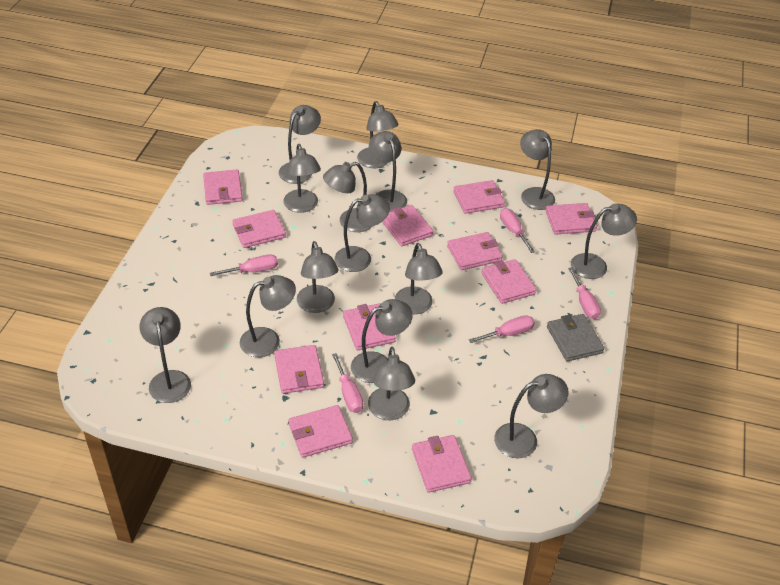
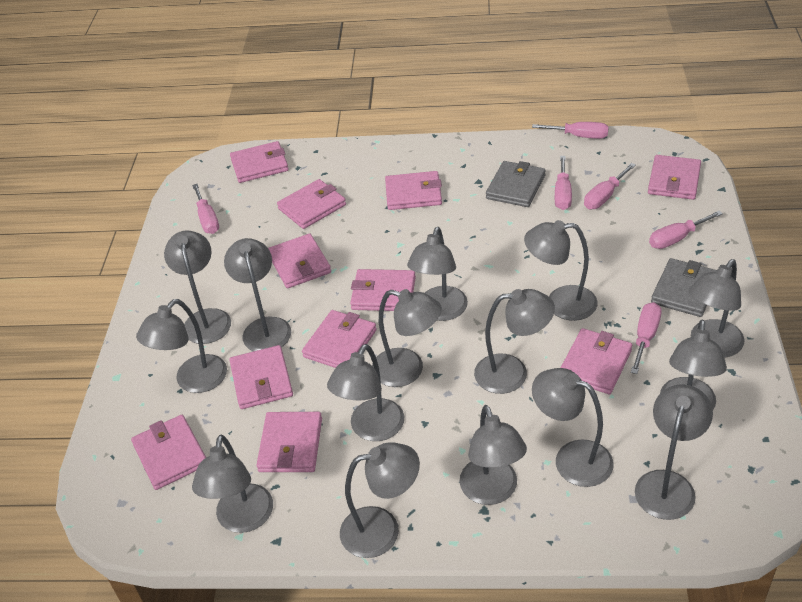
grey wallet: 1 -> 2
pink screwdriver: 5 -> 6

